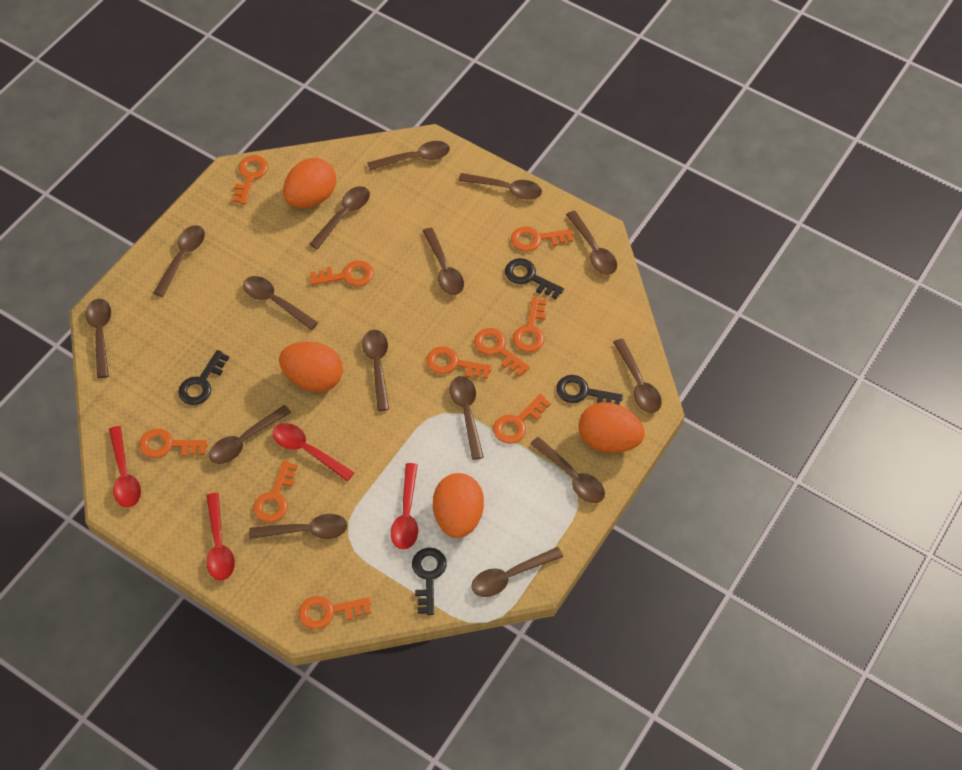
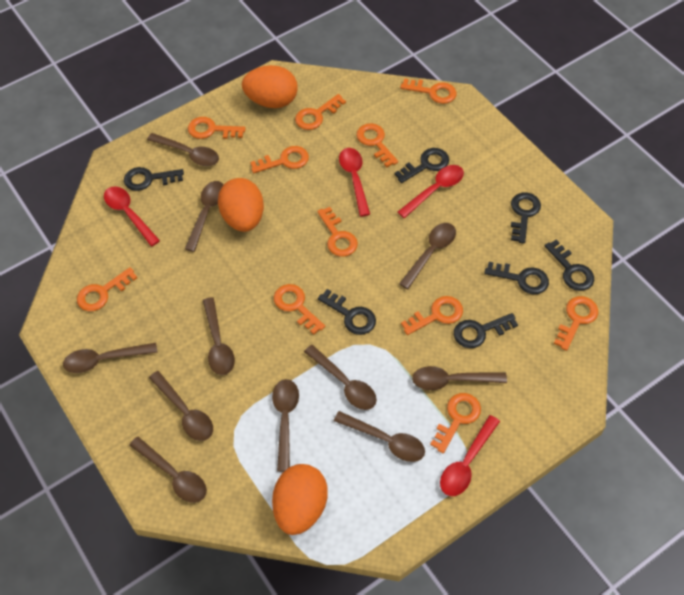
black key: 4 -> 7
brown spoon: 15 -> 11
orange egg: 4 -> 3
orange key: 10 -> 11

